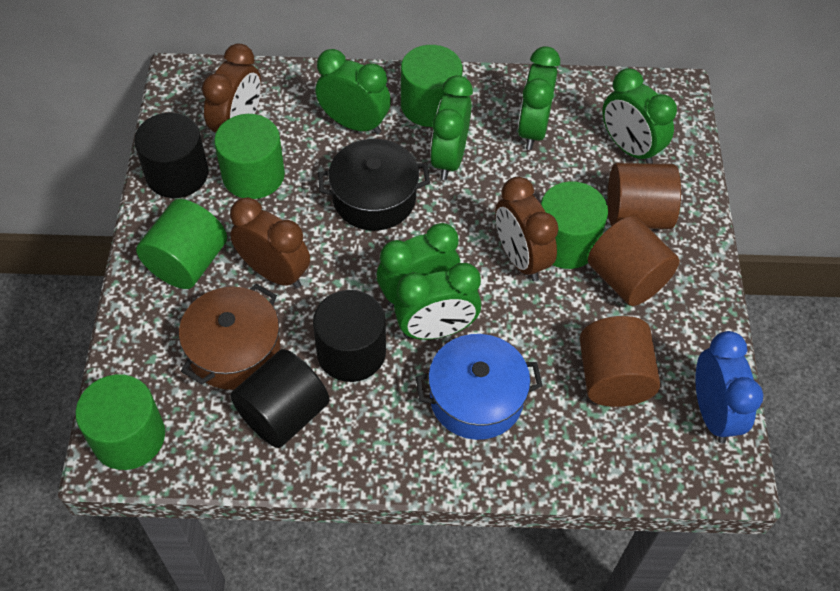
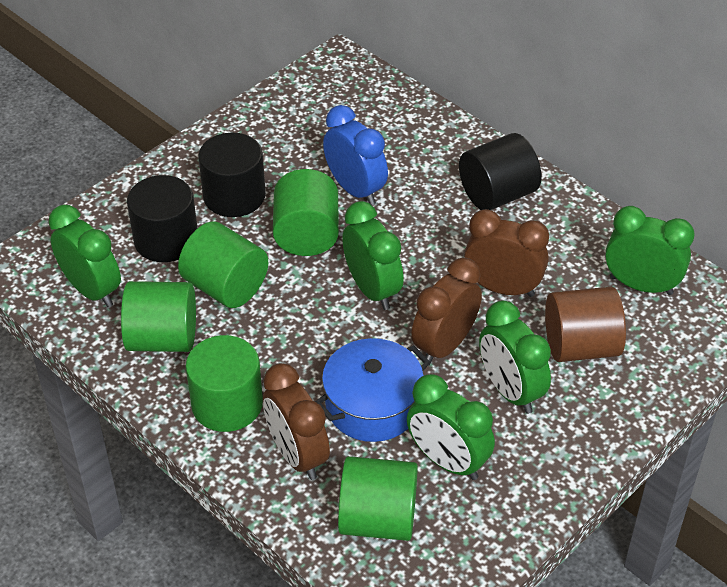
black pot: 1 -> 0
brown cylinder: 3 -> 1
brown pot: 1 -> 0
green clock: 6 -> 5

